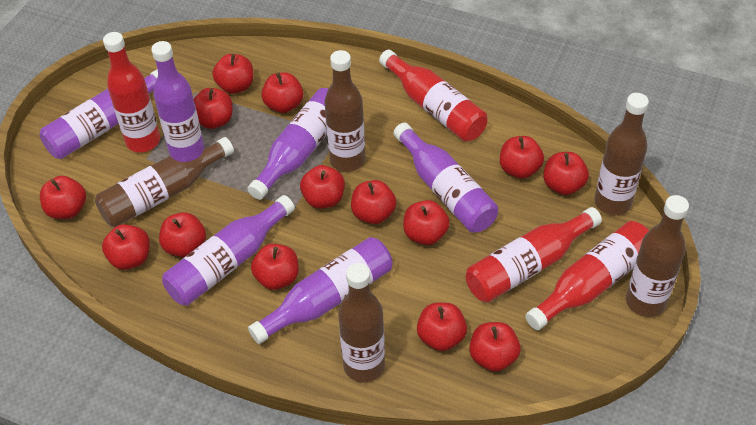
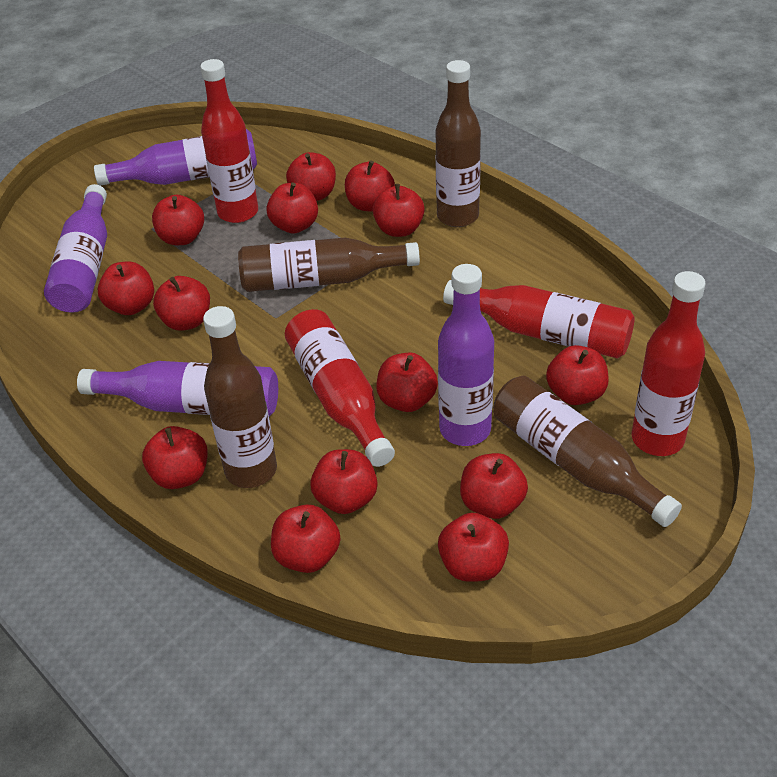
brown bottle: 5 -> 4
purple bottle: 6 -> 4

